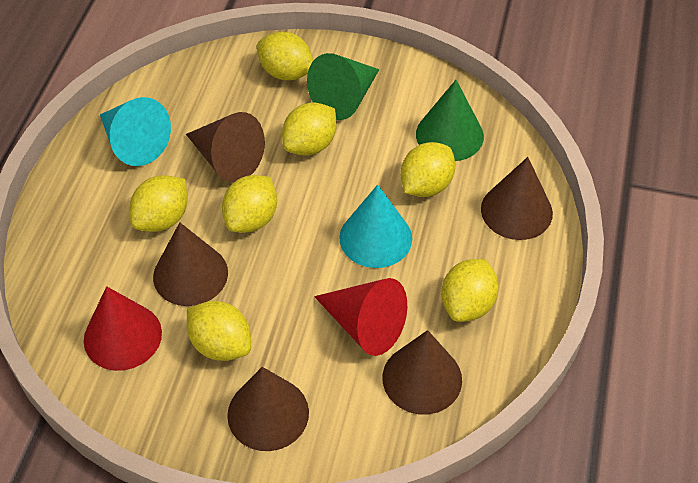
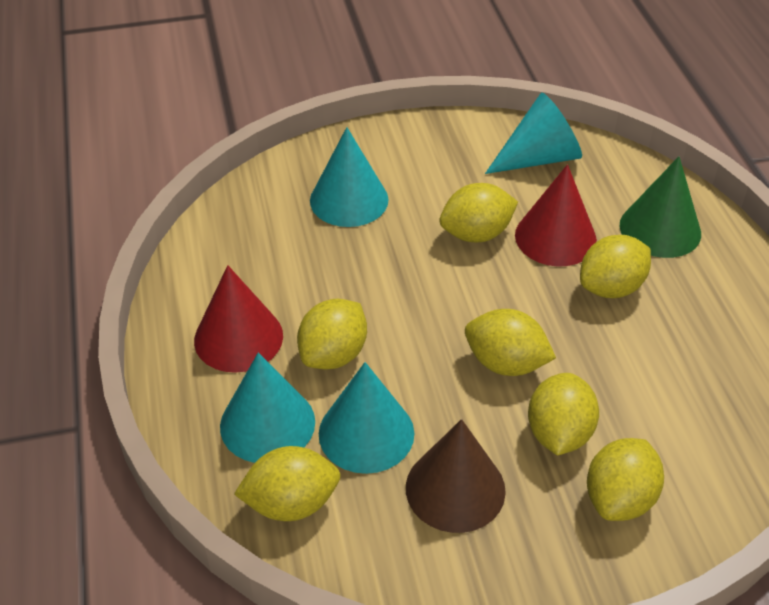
brown cone: 5 -> 1
green cone: 2 -> 1
turquoise cone: 2 -> 4

